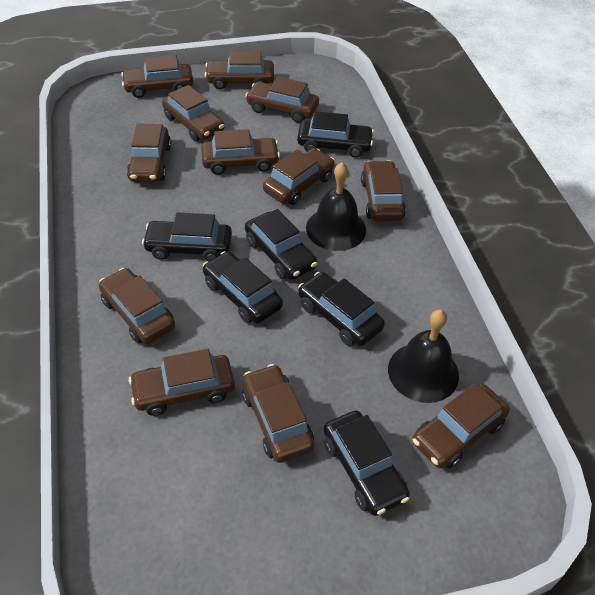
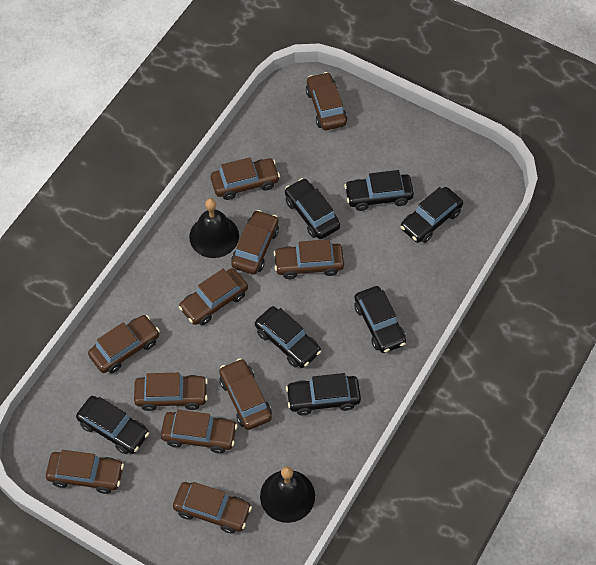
black car: 6 -> 7
brown car: 12 -> 11

